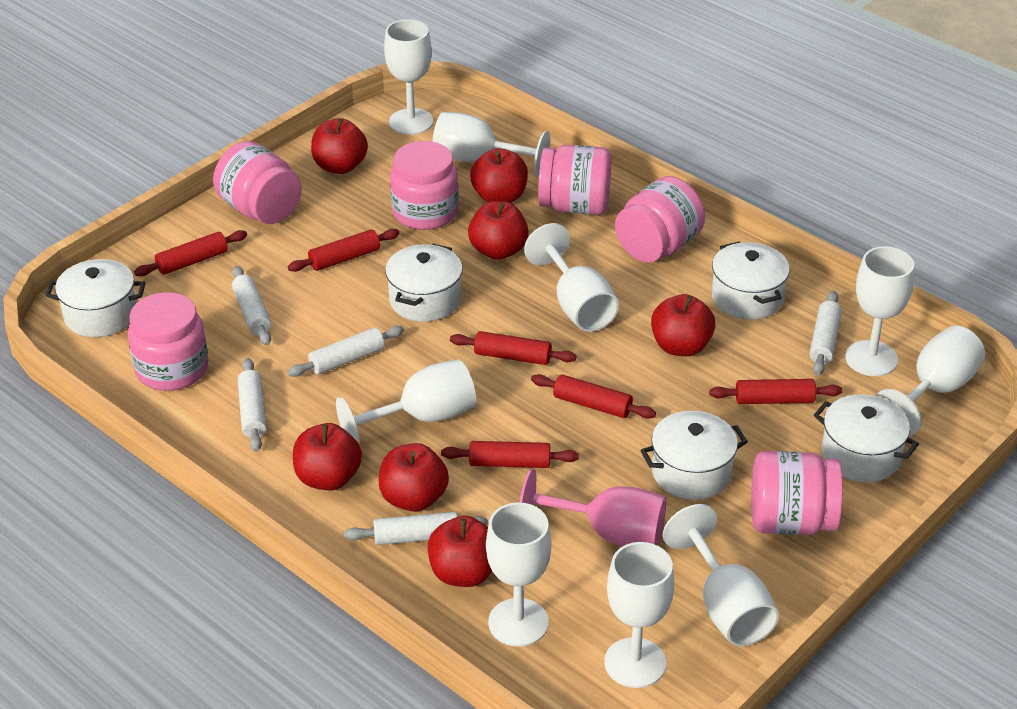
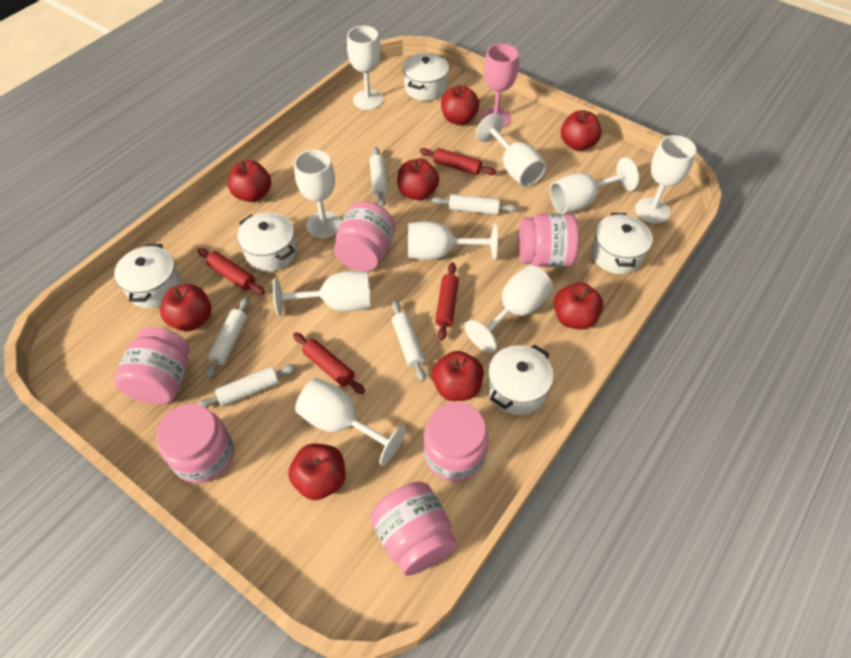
red apple: 7 -> 8
red rolling pin: 6 -> 4

